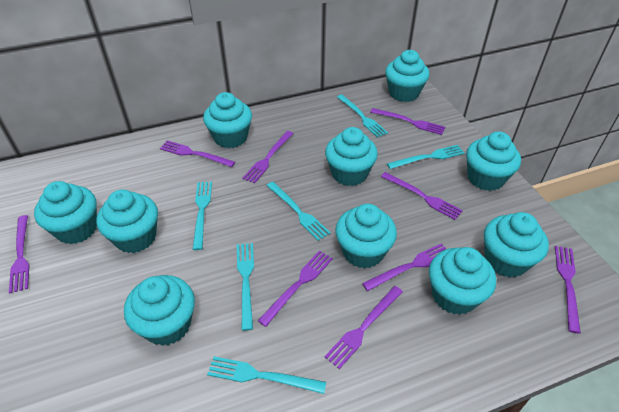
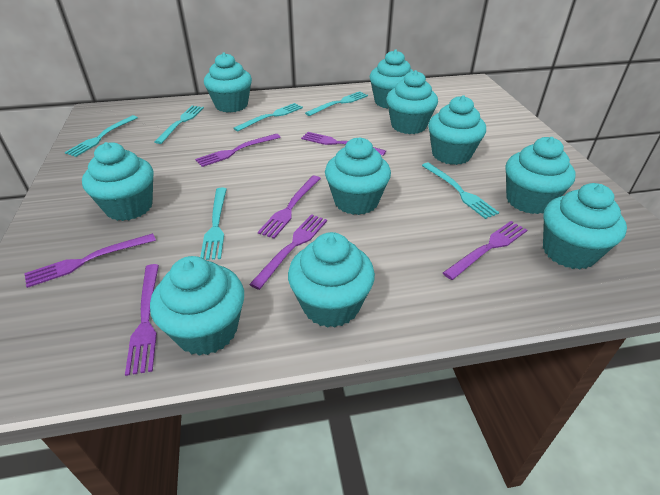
purple fork: 9 -> 7

